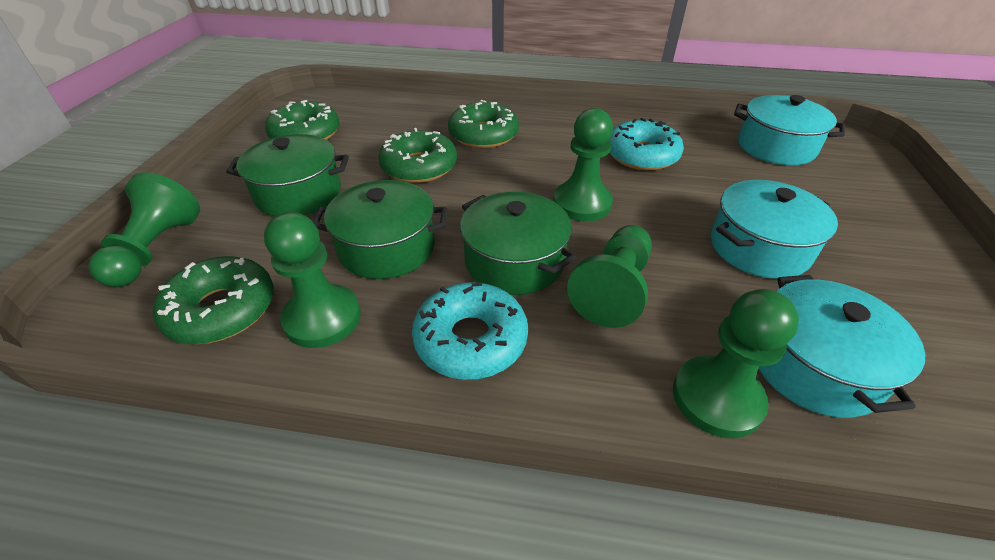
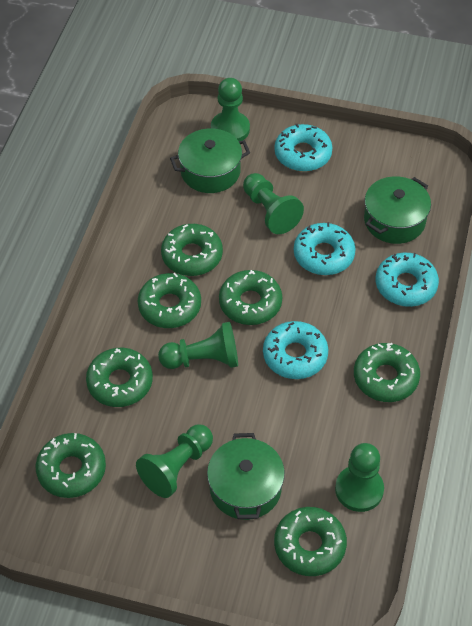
green donut: 4 -> 7
turquoise donut: 2 -> 4
turquoise pot: 3 -> 0

